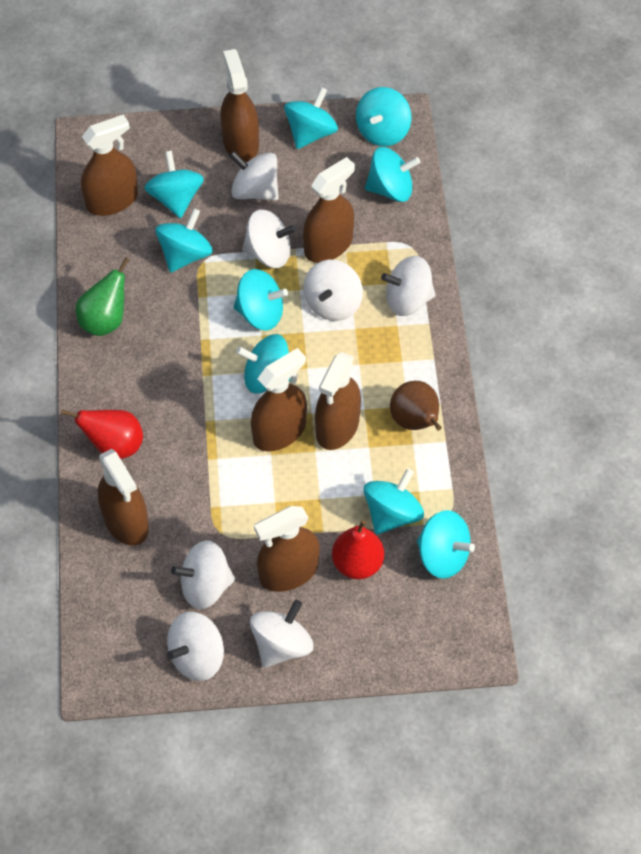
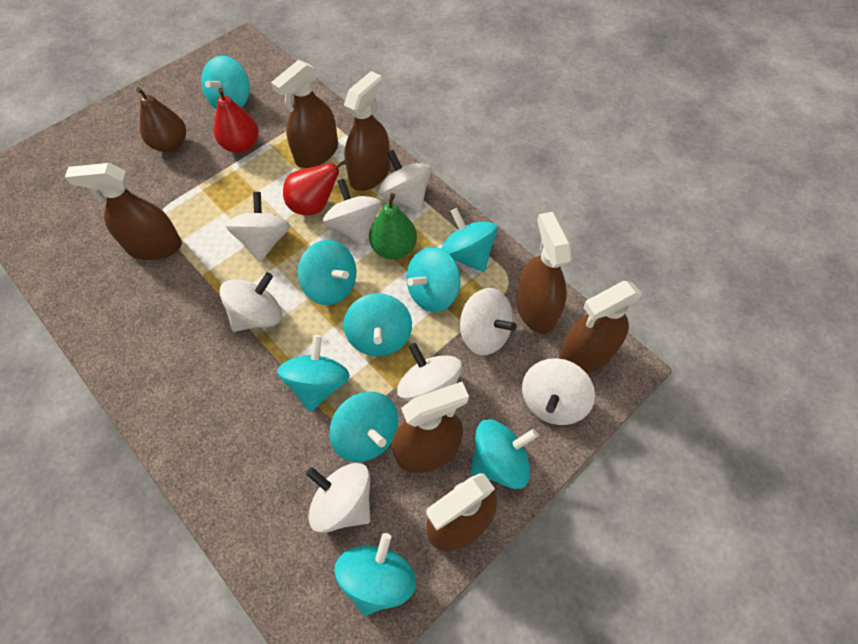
white spinning top: 7 -> 8

